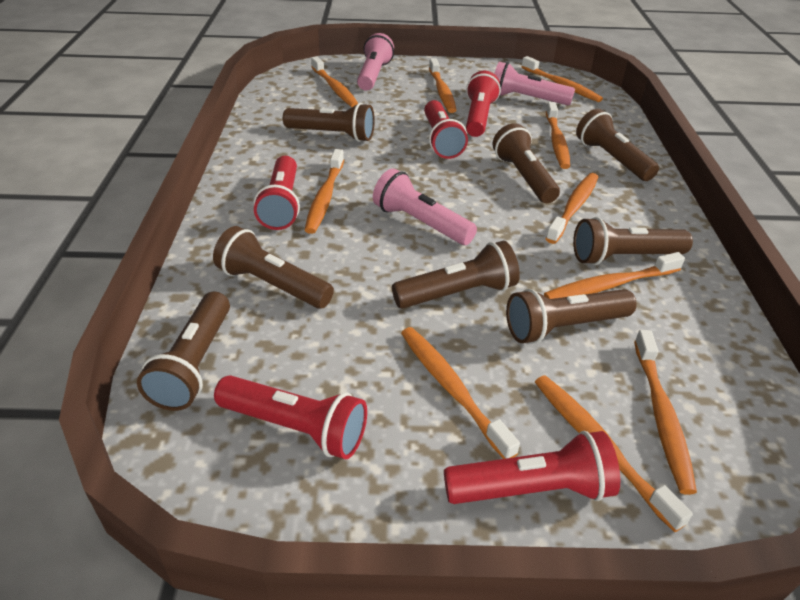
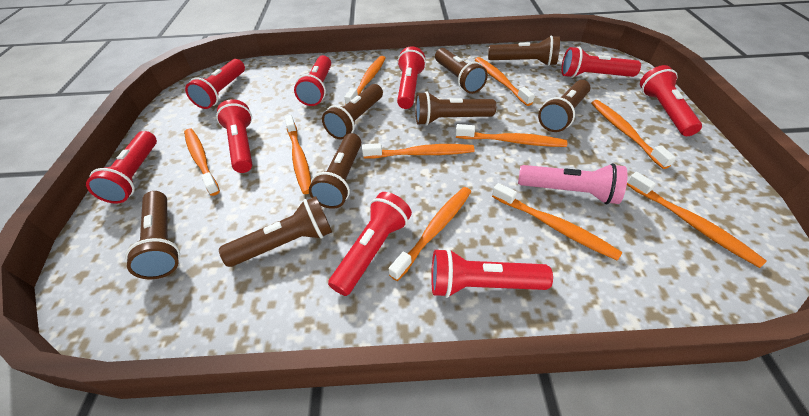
pink flashlight: 3 -> 1
red flashlight: 5 -> 9

